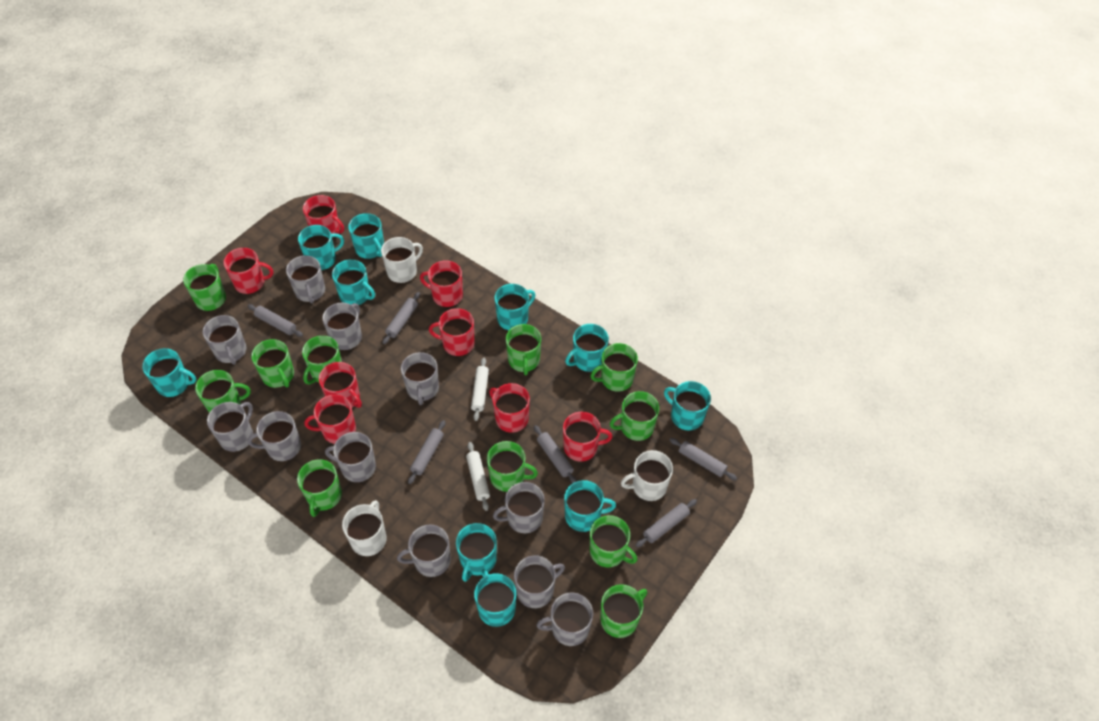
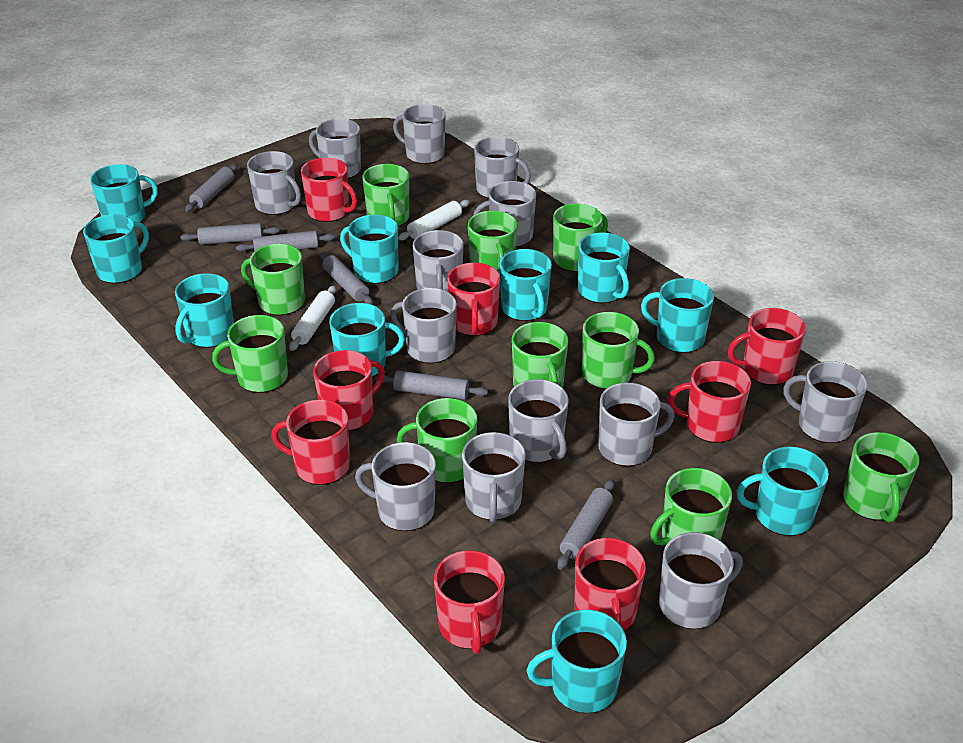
green mug: 11 -> 10
grey mug: 11 -> 13
white mug: 3 -> 0

